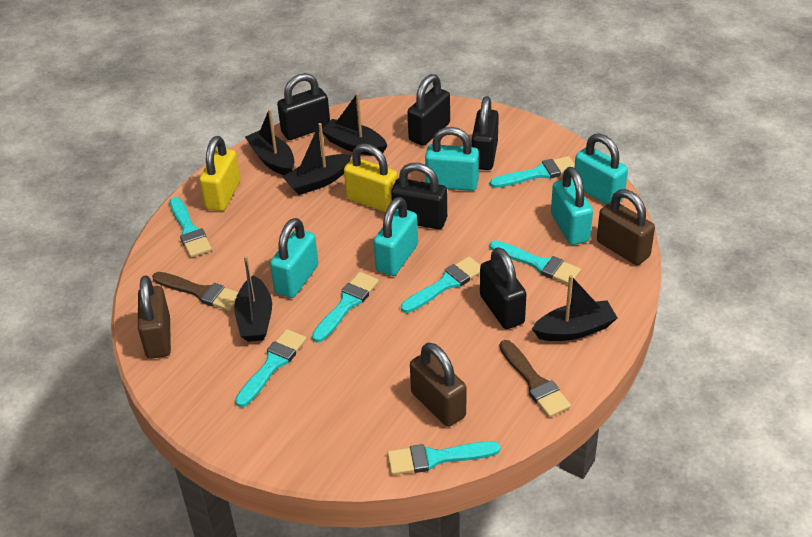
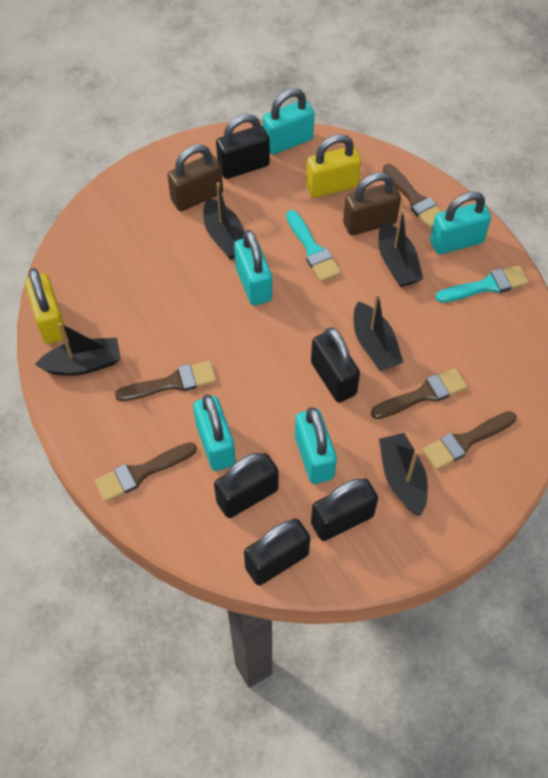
brown brush: 2 -> 5
brown padlock: 3 -> 2
turquoise brush: 7 -> 2

